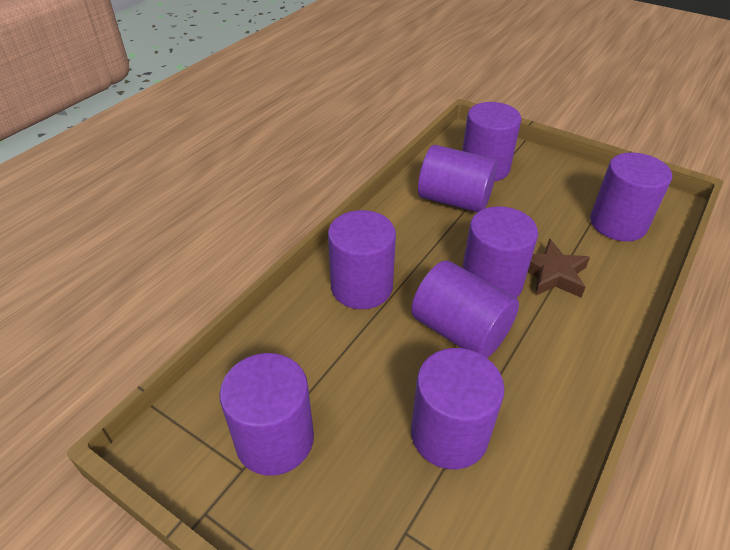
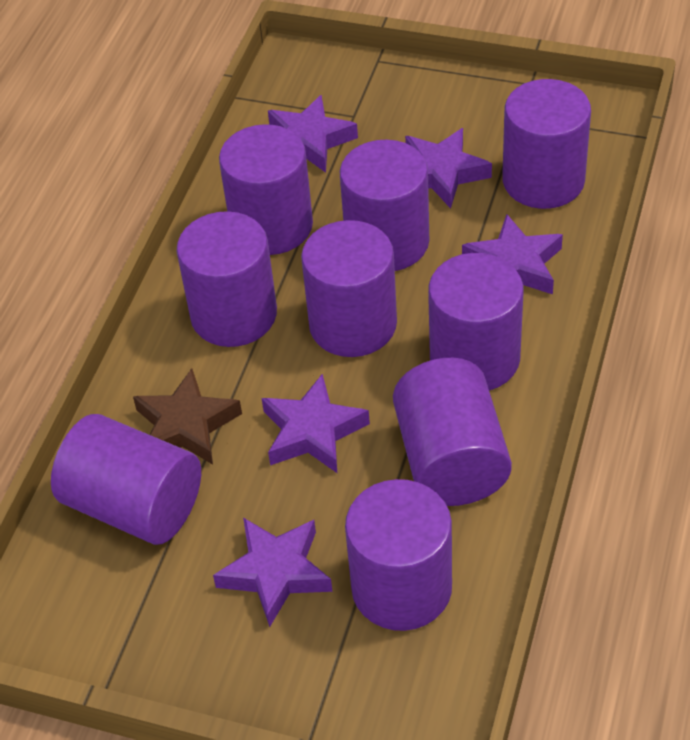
purple cylinder: 8 -> 9
purple star: 0 -> 5

